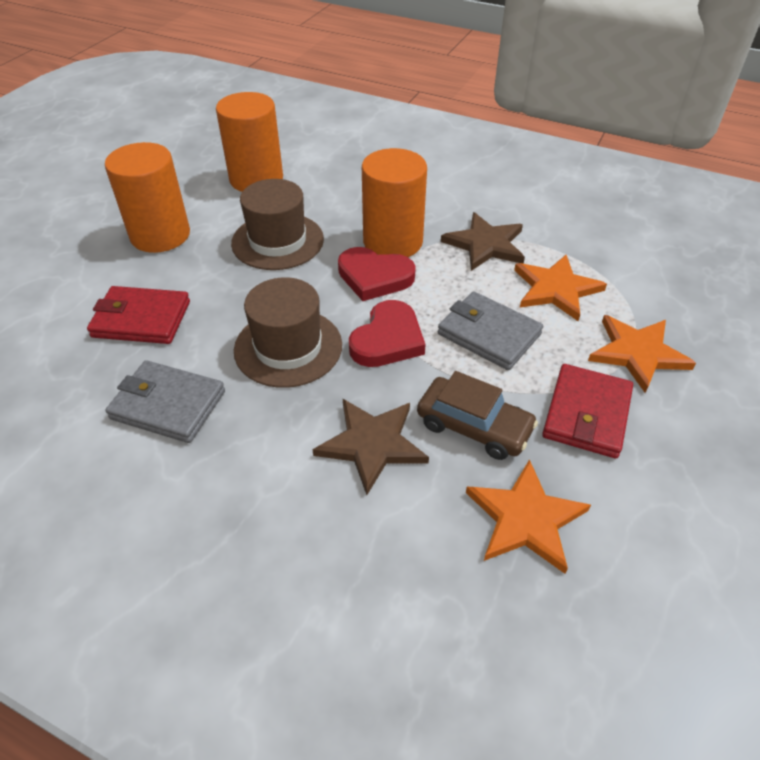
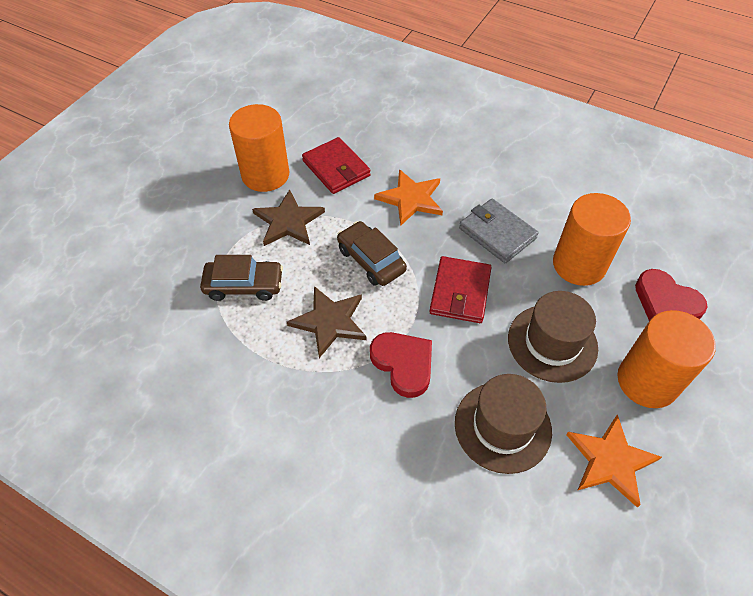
brown car: 1 -> 2
grey wallet: 2 -> 1
orange star: 3 -> 2

